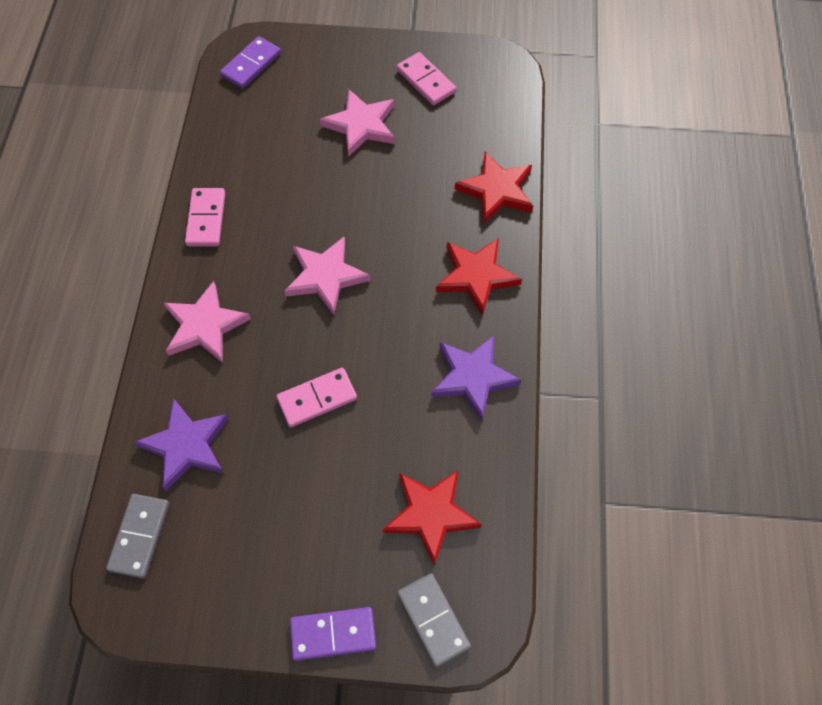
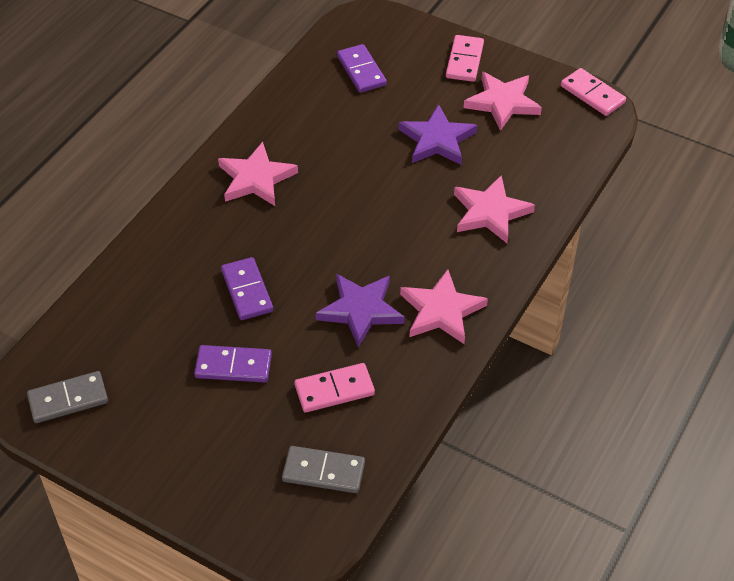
pink star: 3 -> 4
purple domino: 2 -> 3
red star: 3 -> 0

